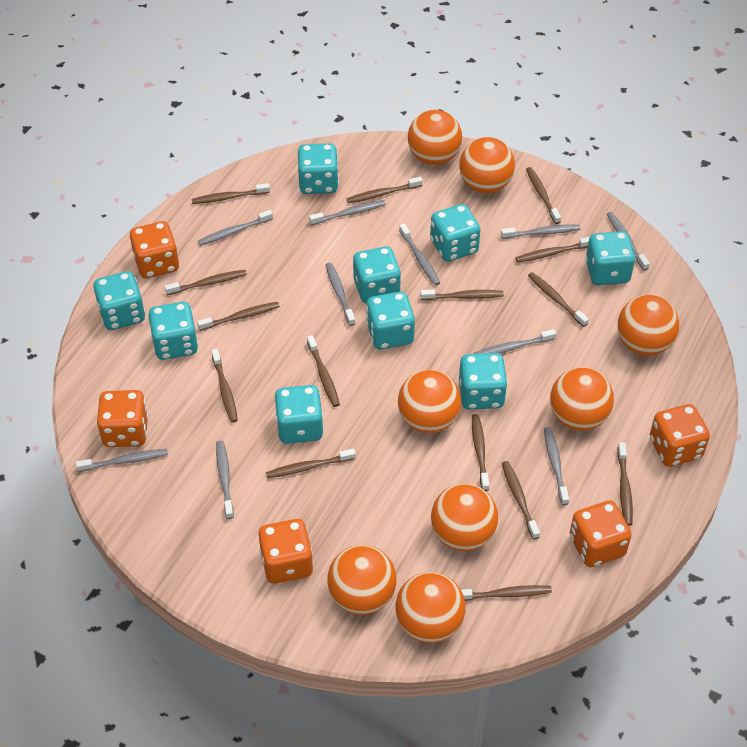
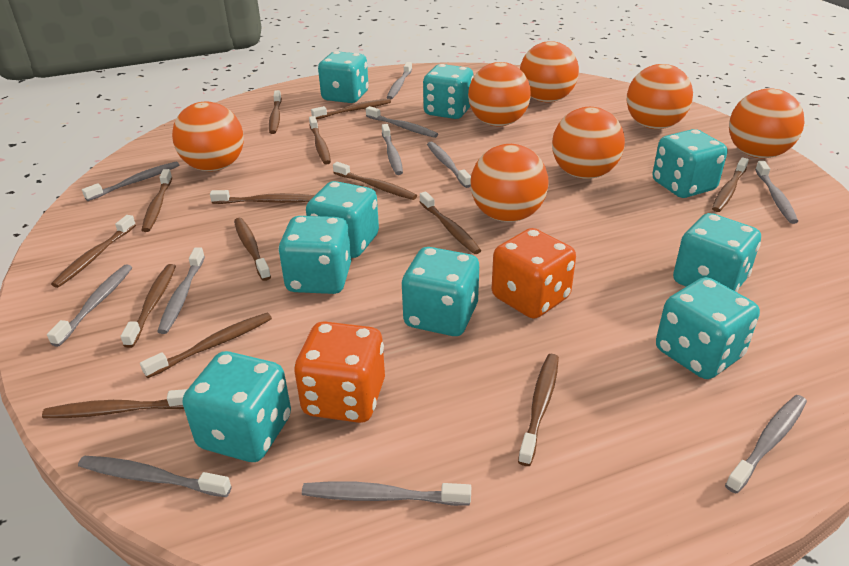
brown toothbrush: 15 -> 14
grey toothbrush: 10 -> 11
orange ball: 8 -> 7
orange dice: 5 -> 2

